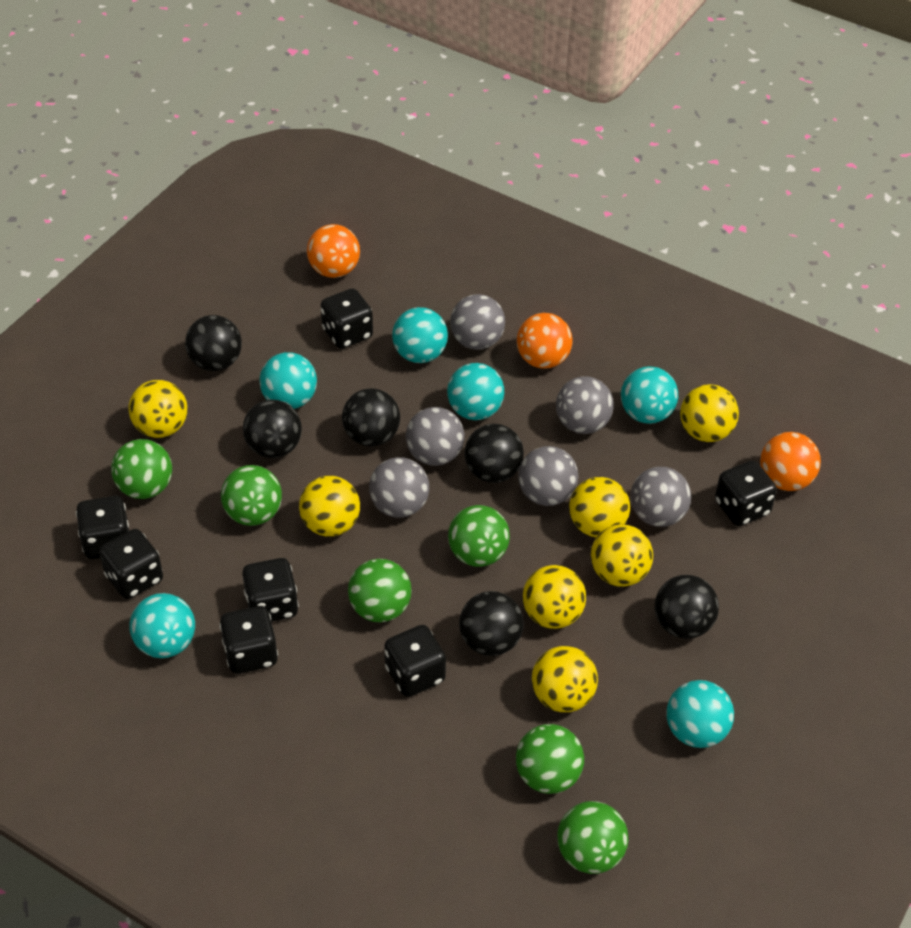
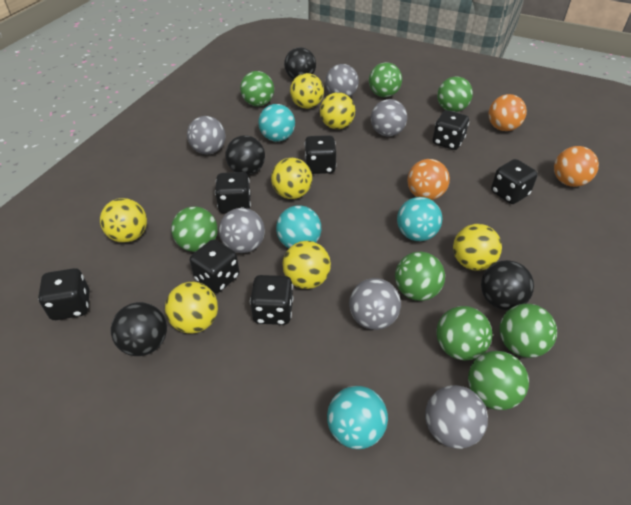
black ball: 6 -> 4
green ball: 6 -> 8
turquoise ball: 6 -> 4

